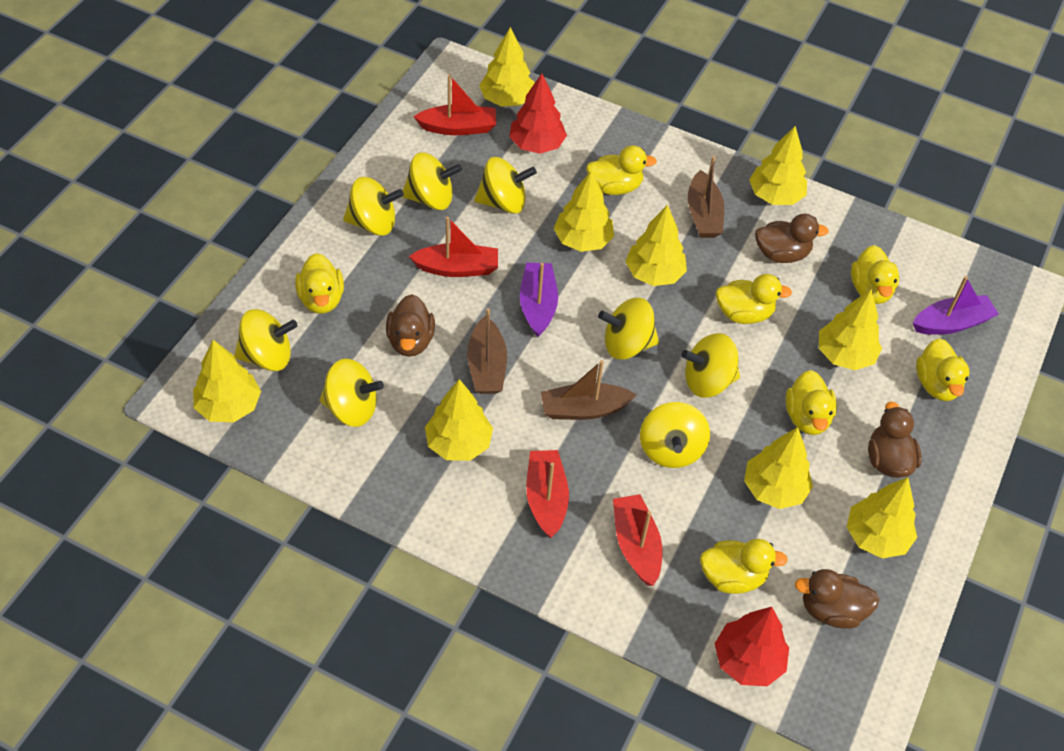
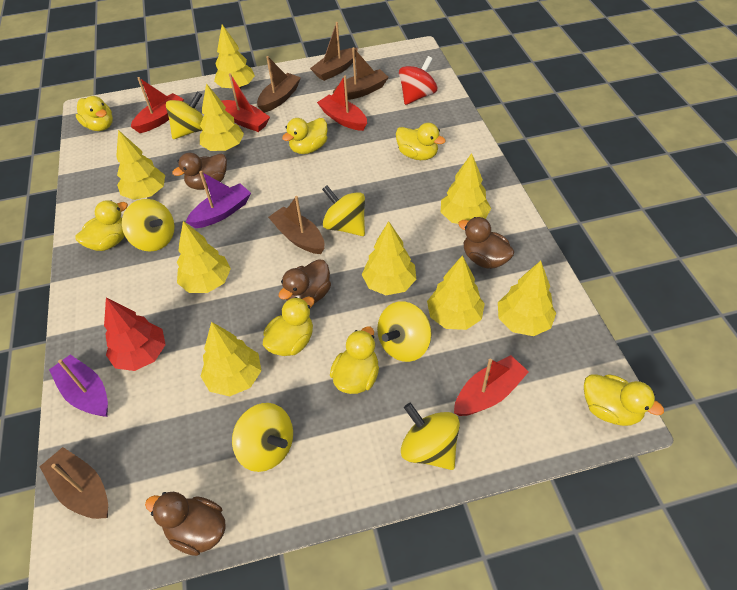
brown boat: 3 -> 5
red spinning top: 0 -> 1
red tree: 2 -> 1
yellow spinning top: 8 -> 6

